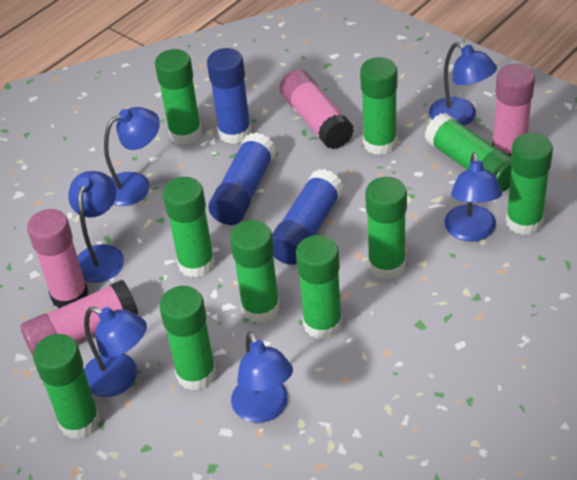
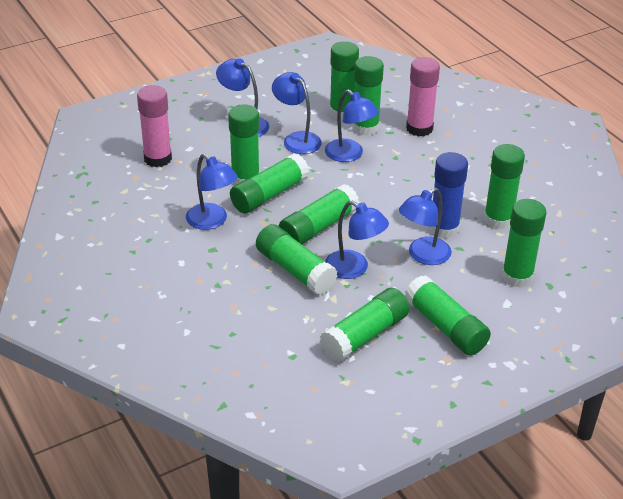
blue glue stick: 3 -> 1
pink glue stick: 4 -> 2

